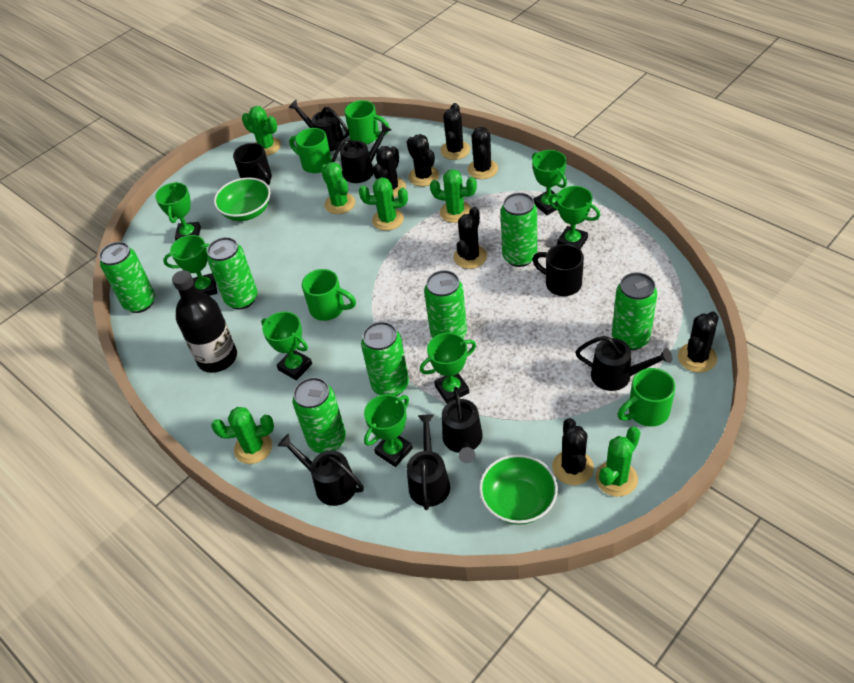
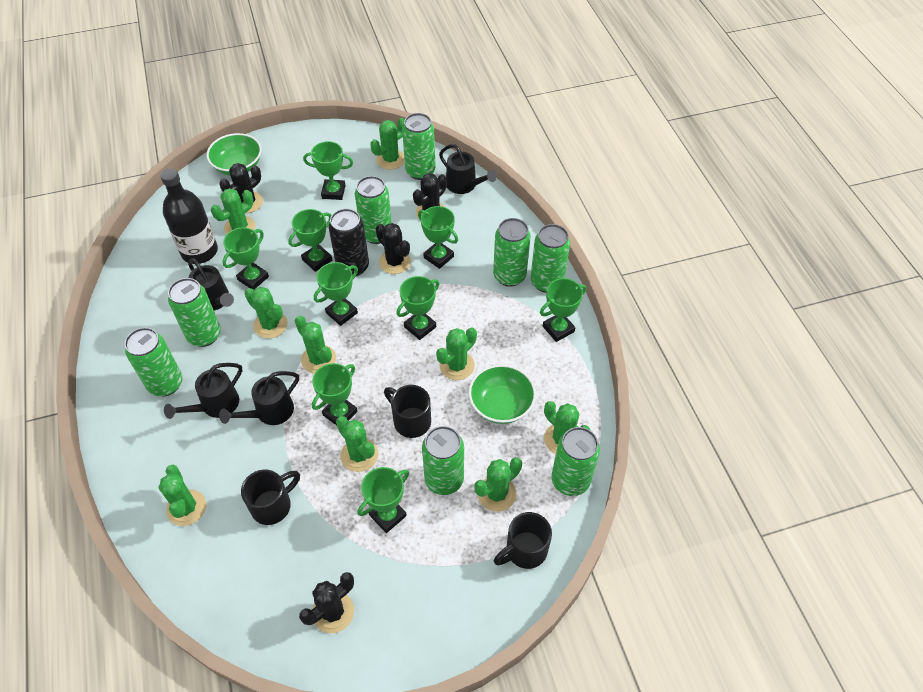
black cactus: 7 -> 4
black can: 0 -> 1
black mug: 2 -> 3
black watering can: 6 -> 4
green cactus: 6 -> 9
green can: 7 -> 8
green mug: 4 -> 0
green trophy: 7 -> 9

